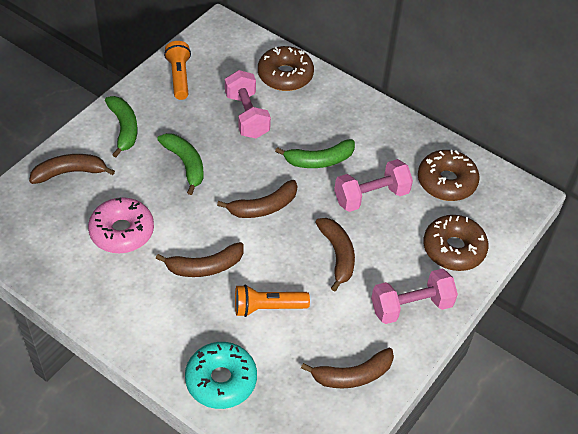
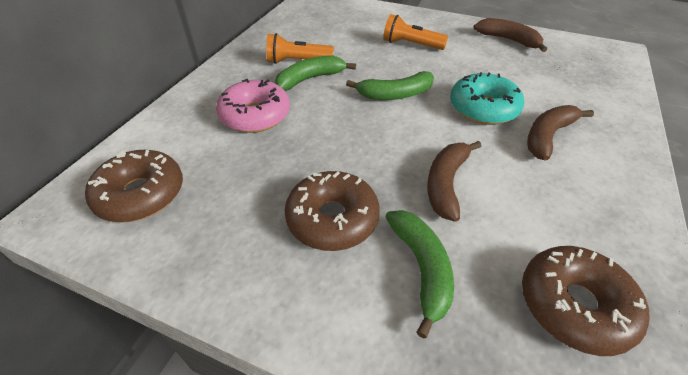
brown banana: 5 -> 3
pink dumbbell: 3 -> 0

